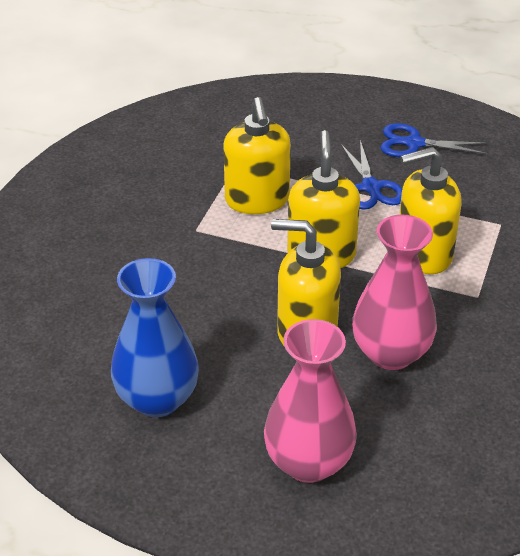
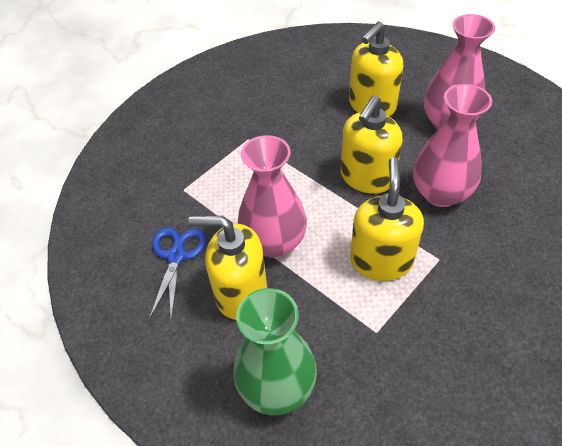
blue scissors: 2 -> 1
blue vase: 1 -> 0
green vase: 0 -> 1
pink vase: 2 -> 3

